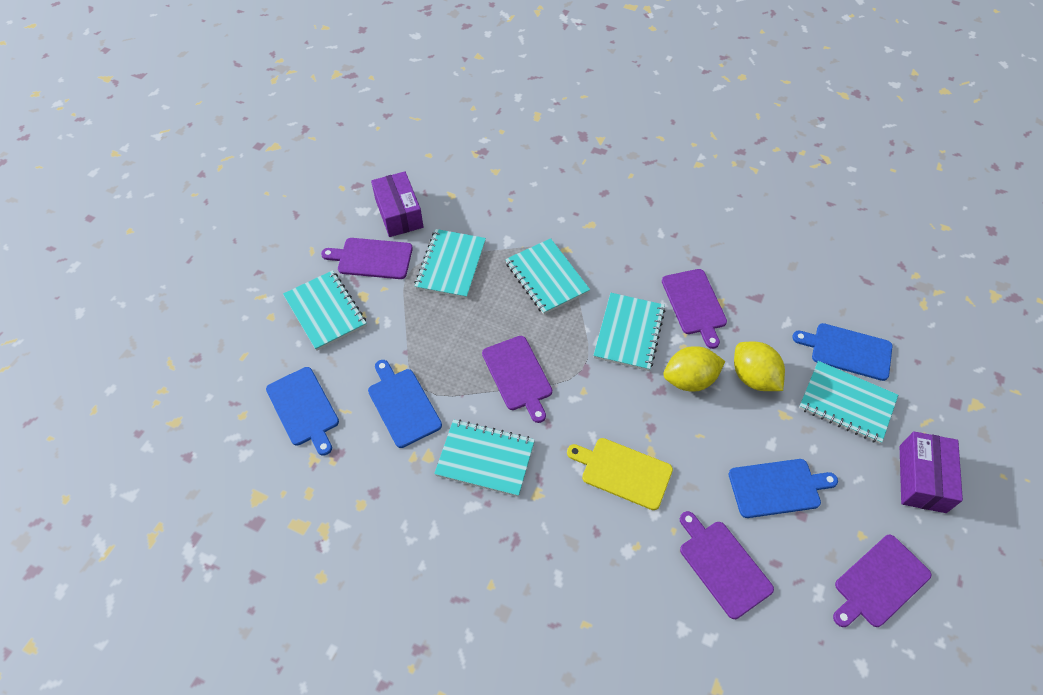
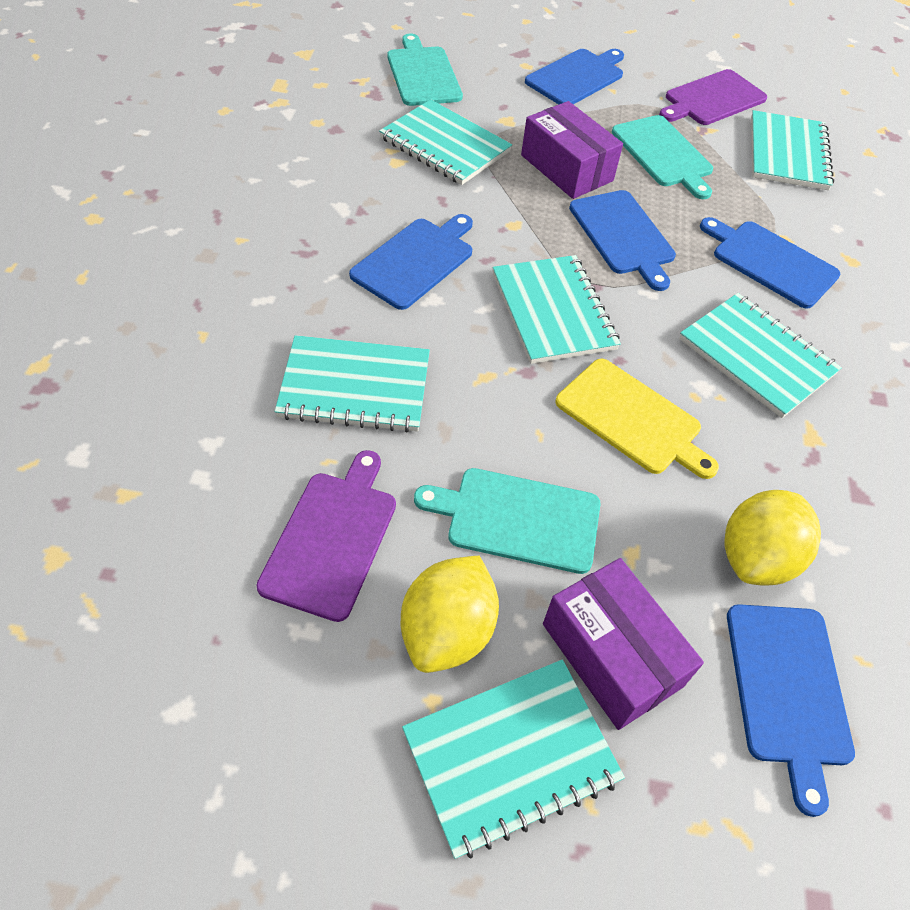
blue cutting board: 4 -> 5
purple cutting board: 5 -> 2
turquoise cutting board: 0 -> 3

